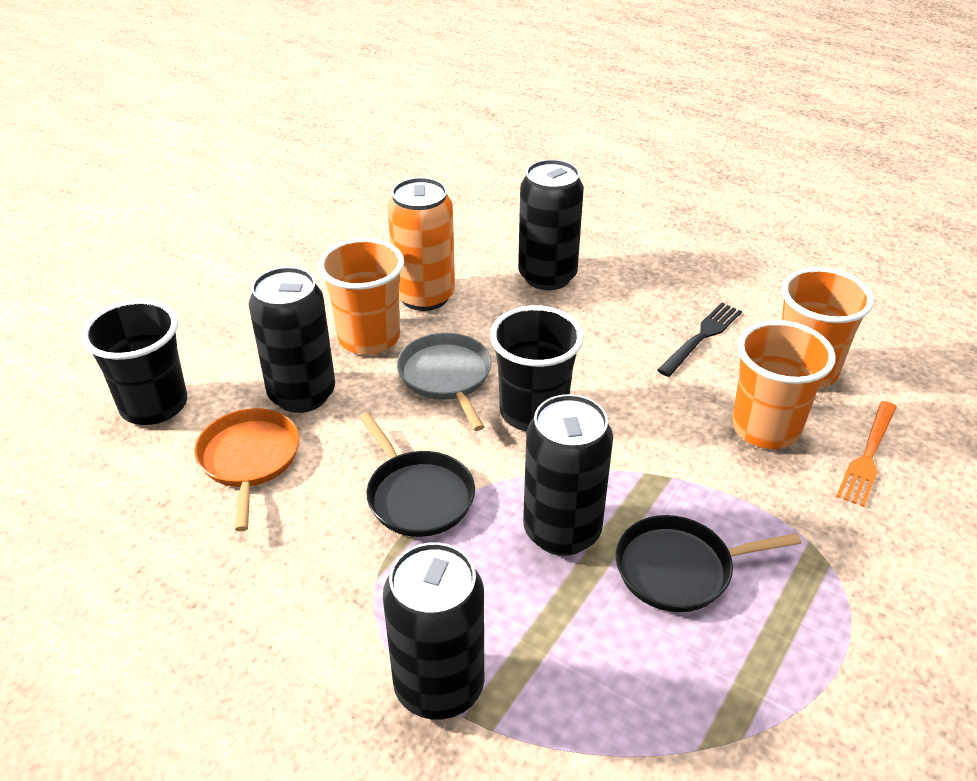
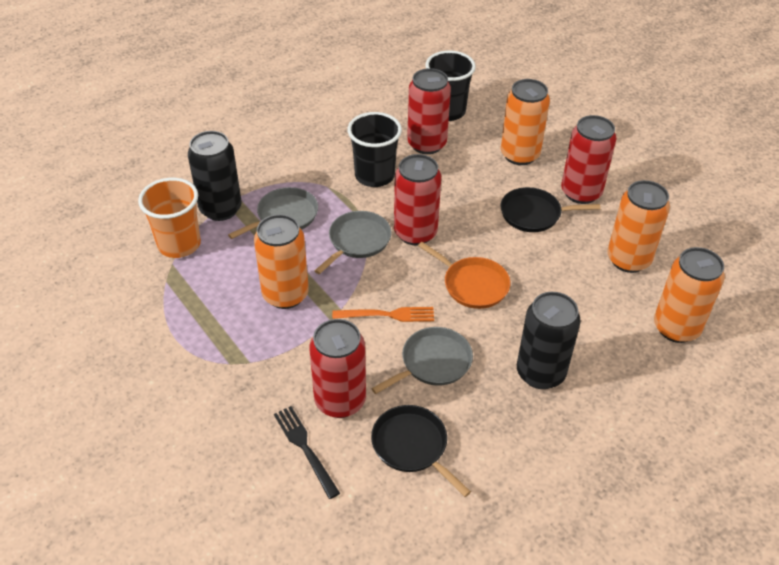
black can: 4 -> 2
grey pan: 1 -> 3
orange can: 1 -> 4
orange cup: 3 -> 1
red can: 0 -> 4

